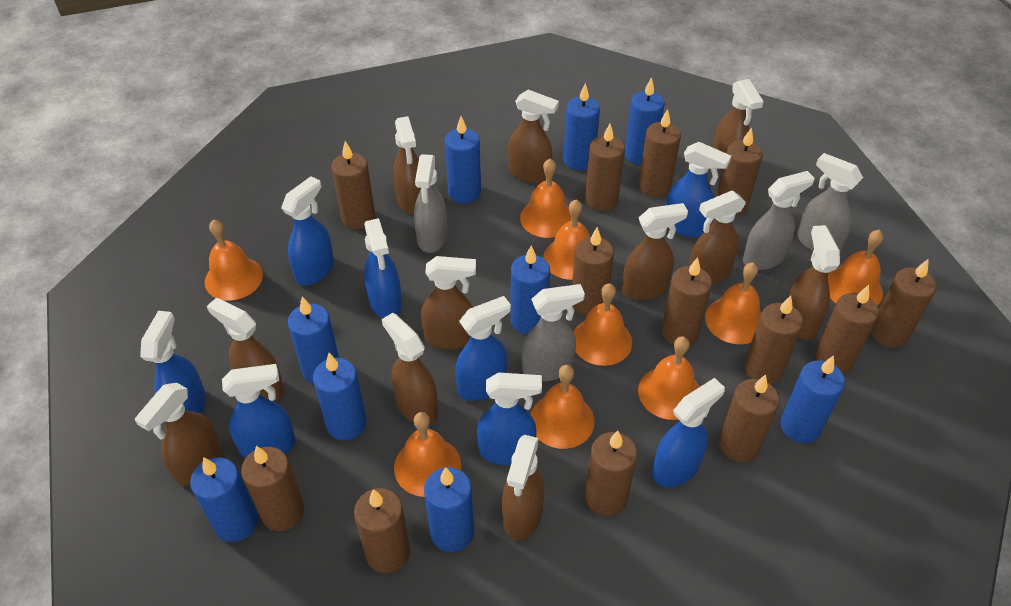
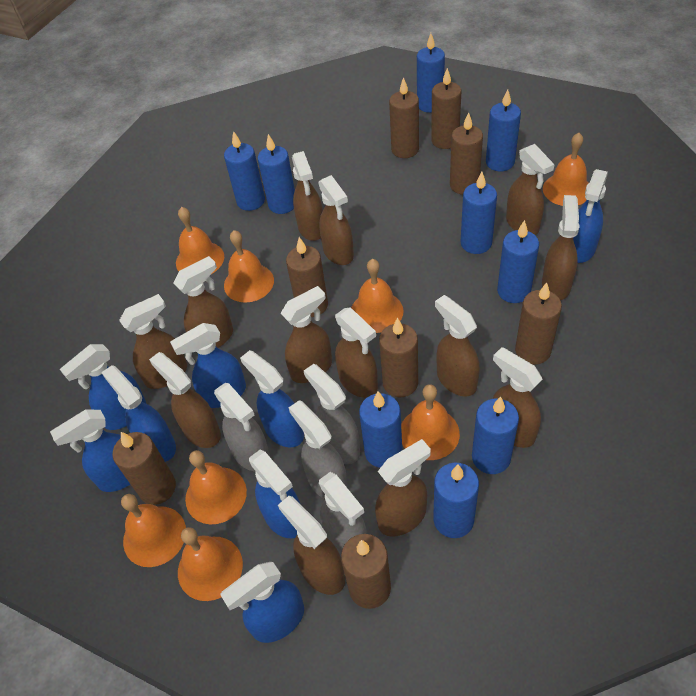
brown candle: 13 -> 8
brown spray bottle: 11 -> 13
orange bell: 9 -> 8

